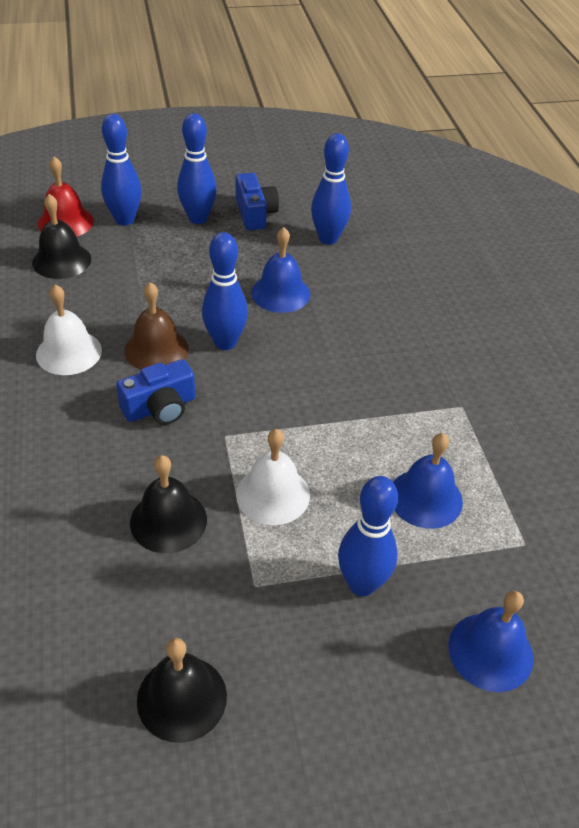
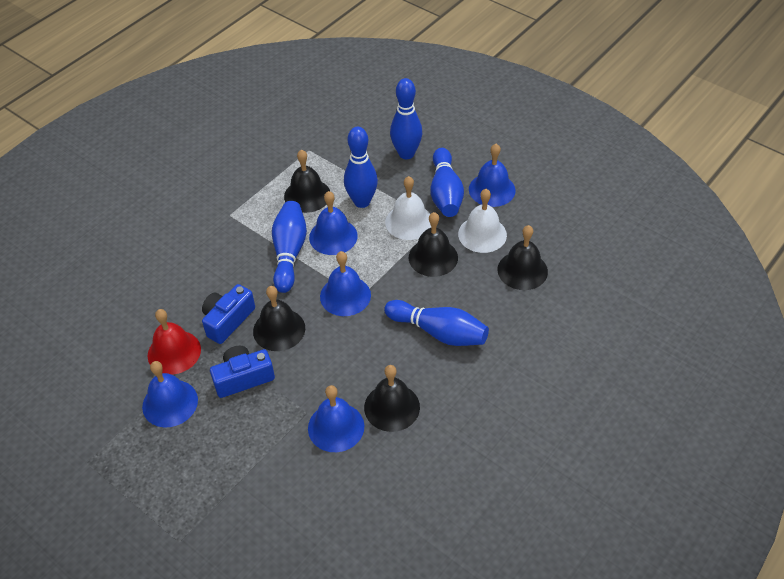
black bell: 3 -> 5
blue bell: 3 -> 5
brown bell: 1 -> 0

